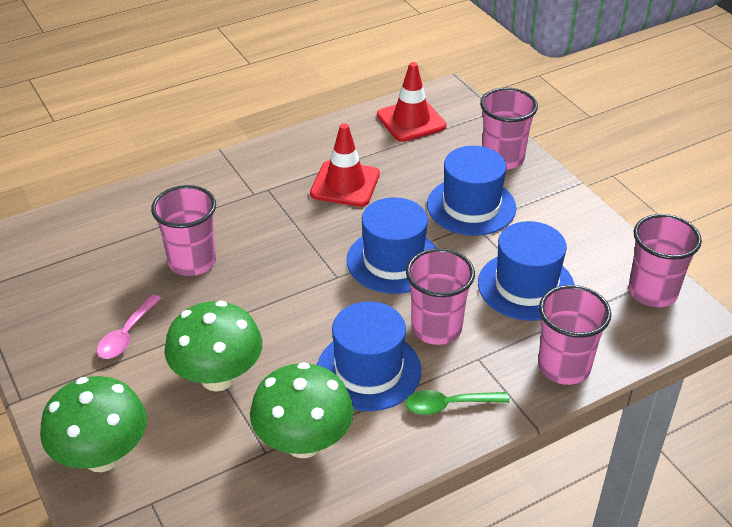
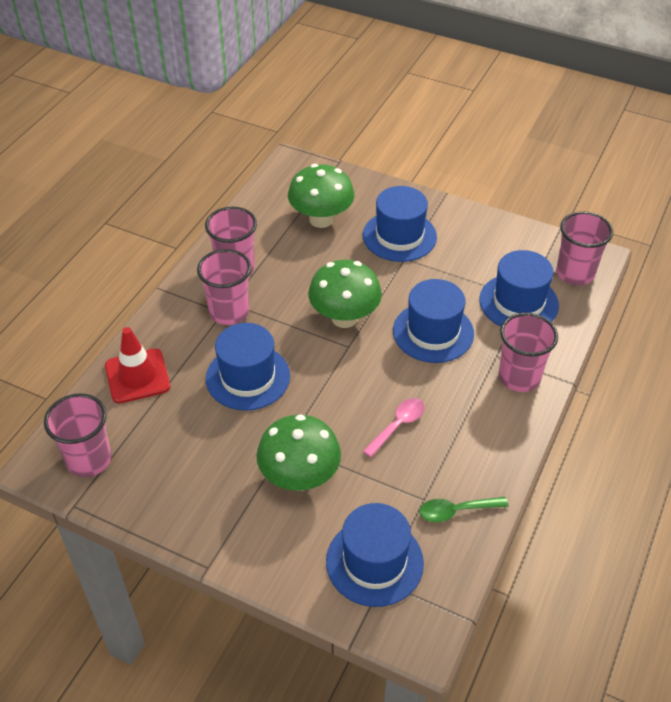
blue hat: 4 -> 5
red traffic cone: 2 -> 1

